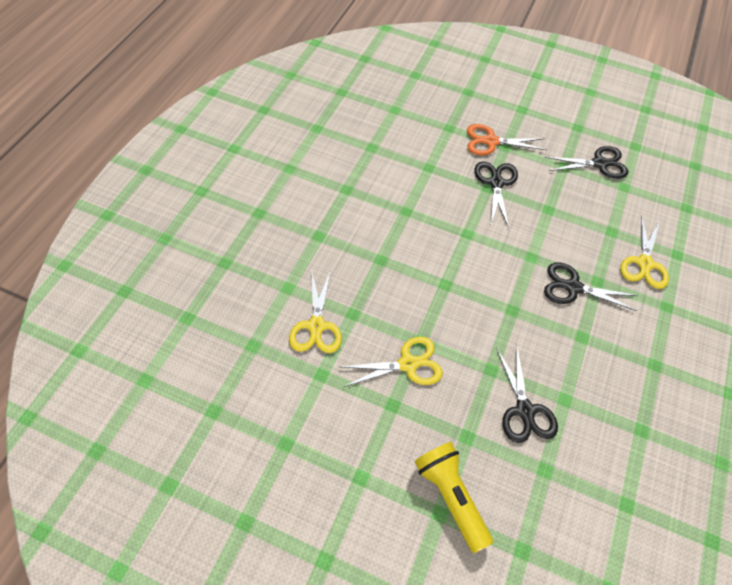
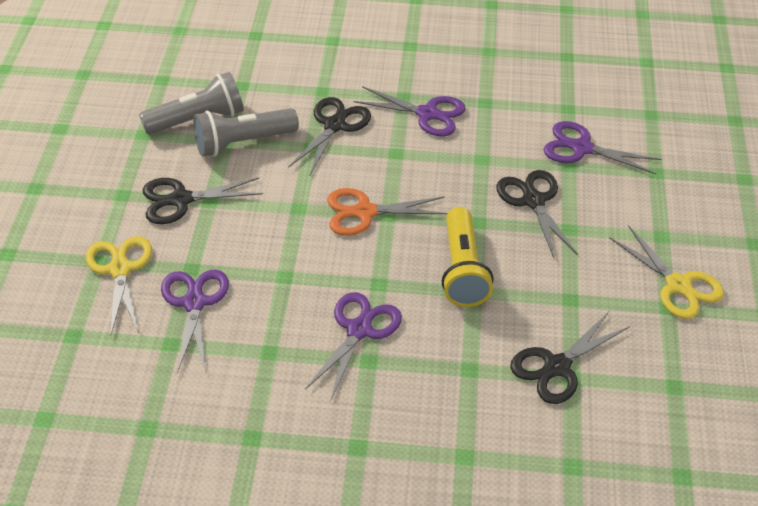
grey flashlight: 0 -> 2
purple scissors: 0 -> 4
yellow scissors: 3 -> 2

